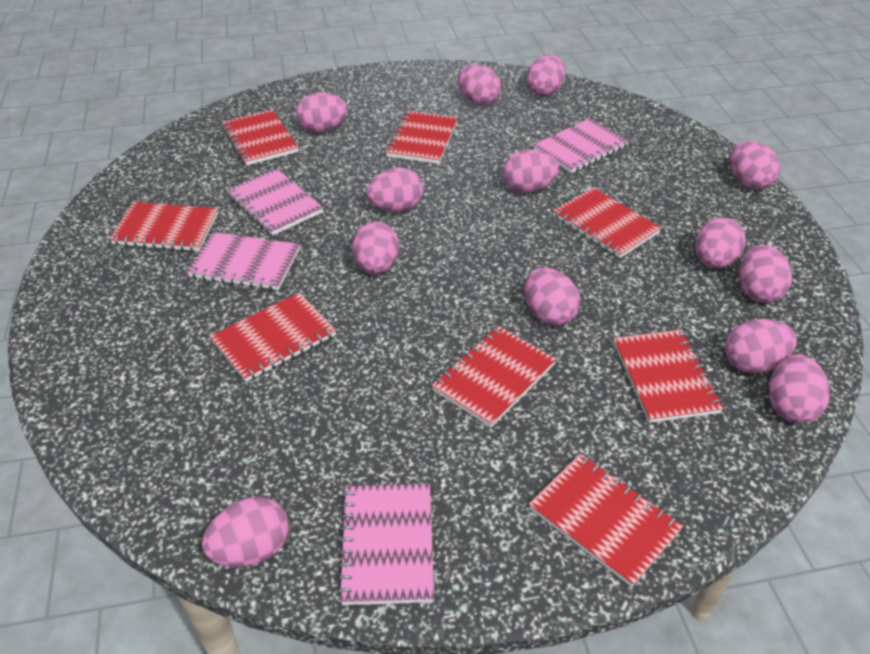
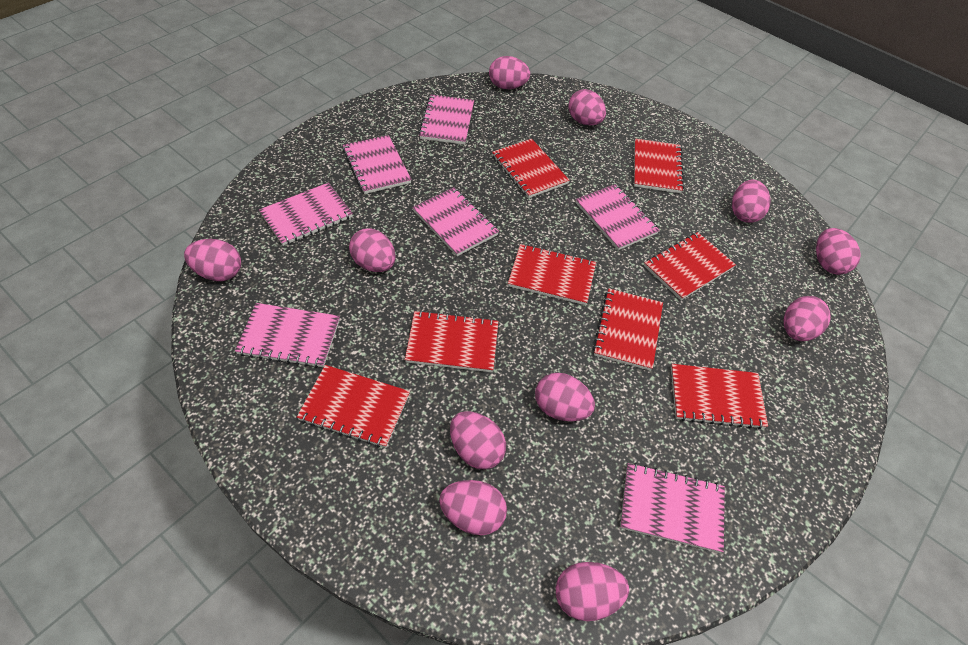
pink egg: 13 -> 11
pink notebook: 4 -> 7

